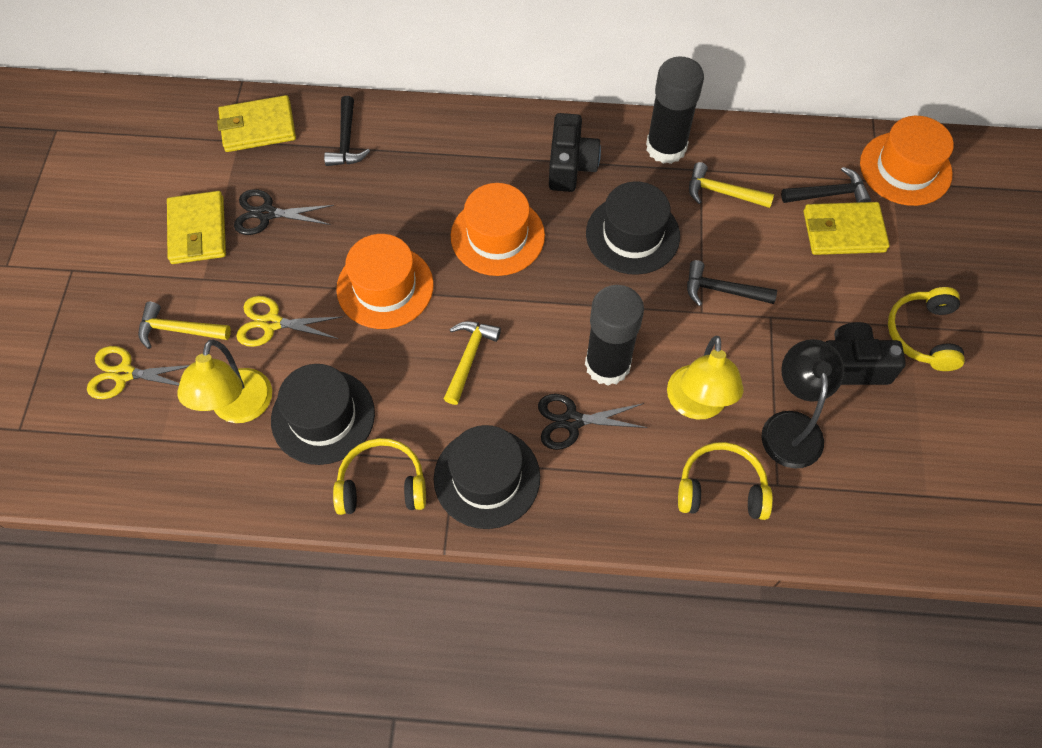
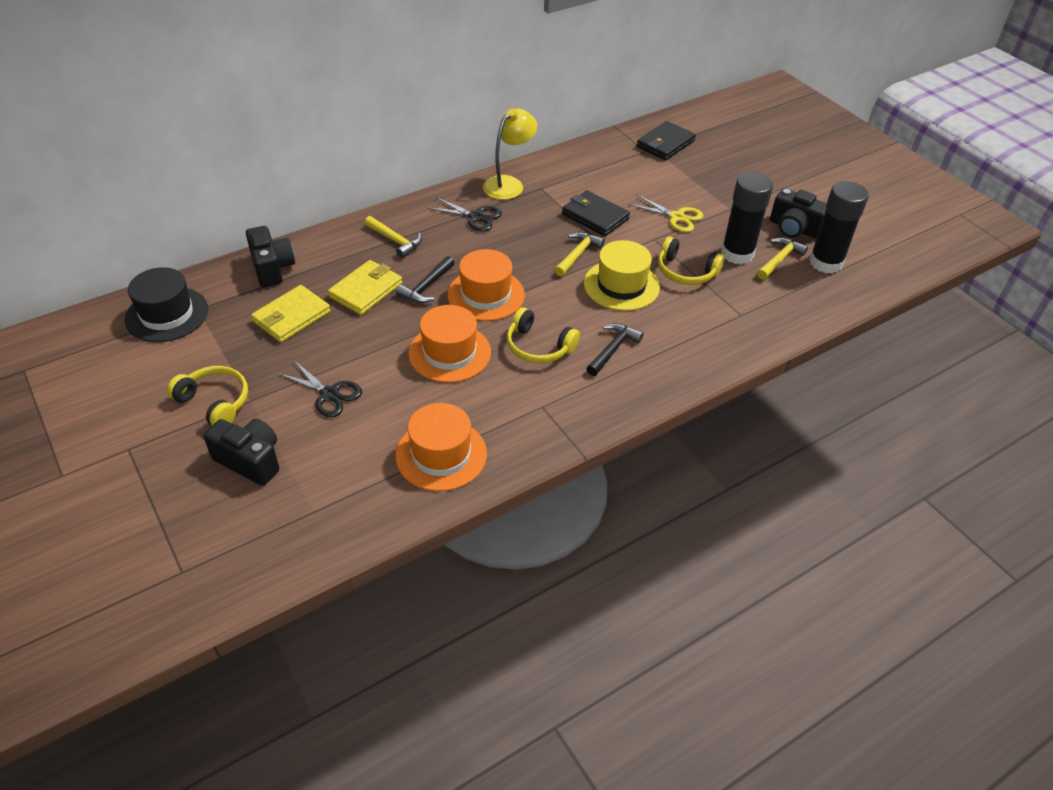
black camera: 2 -> 3
black hammer: 3 -> 2
black hat: 3 -> 1
black lamp: 1 -> 0
black wallet: 0 -> 2
yellow hat: 0 -> 1
yellow lamp: 2 -> 1
yellow scissors: 2 -> 1
yellow wallet: 3 -> 2

